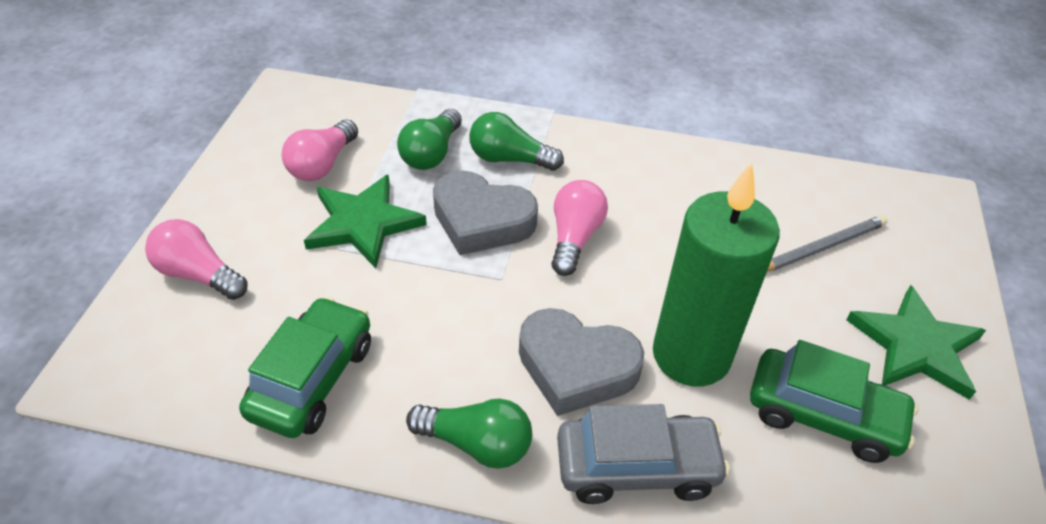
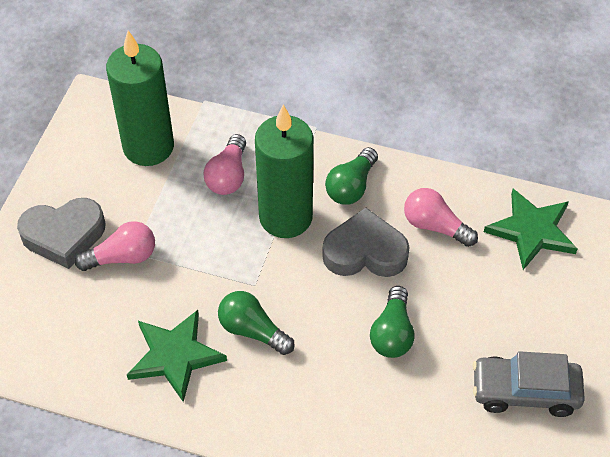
green candle: 1 -> 2
green car: 2 -> 0
grey pencil: 1 -> 0

